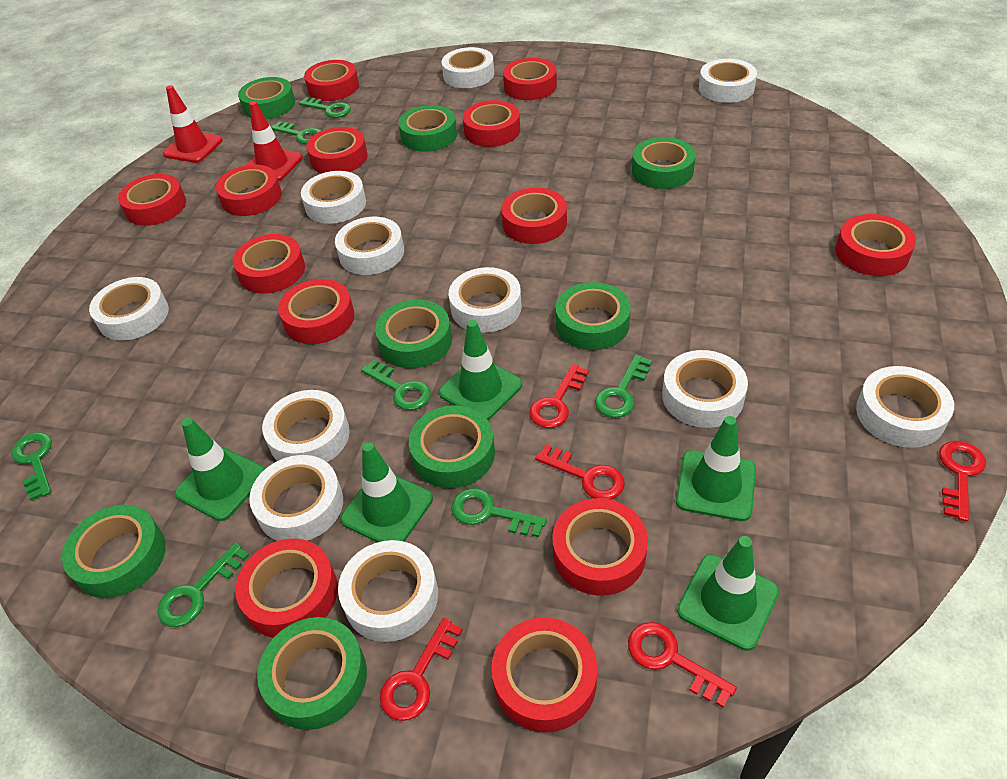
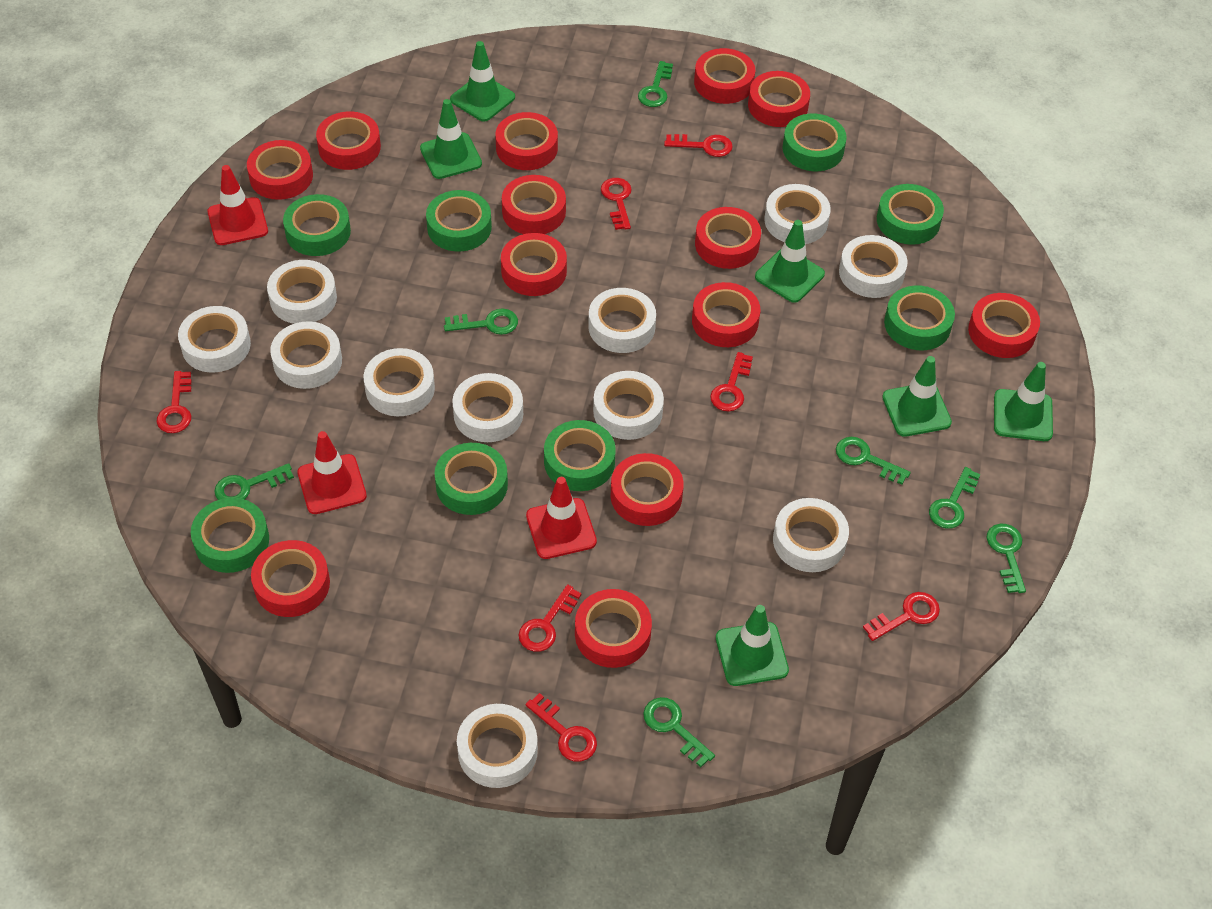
green traffic cone: 5 -> 6
red key: 5 -> 7
red traffic cone: 2 -> 3

